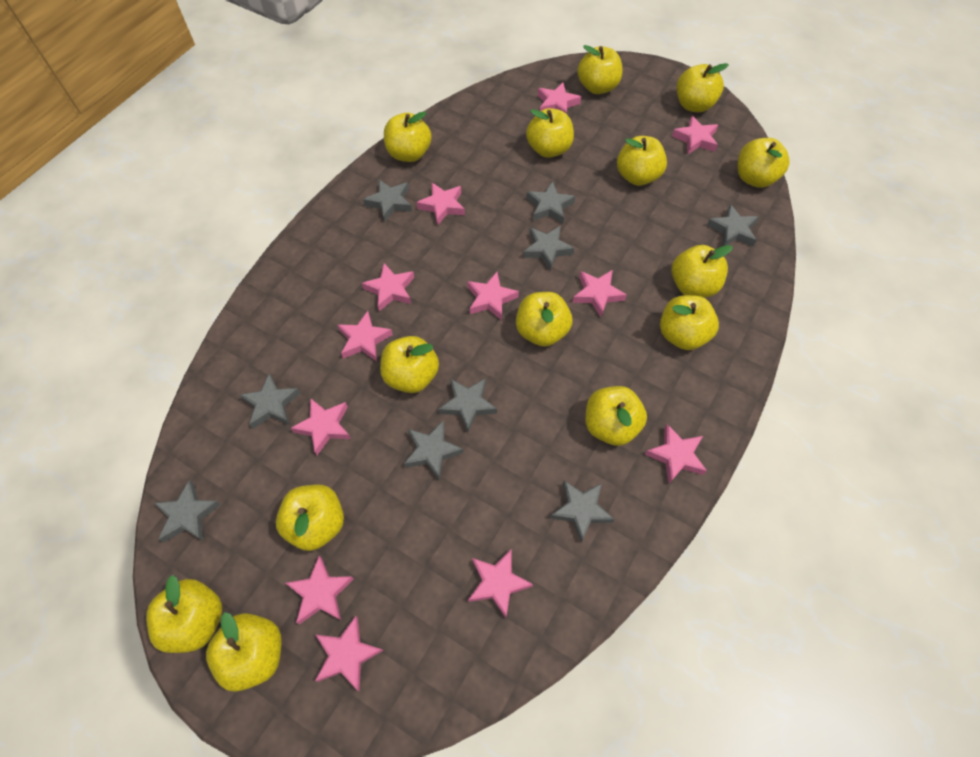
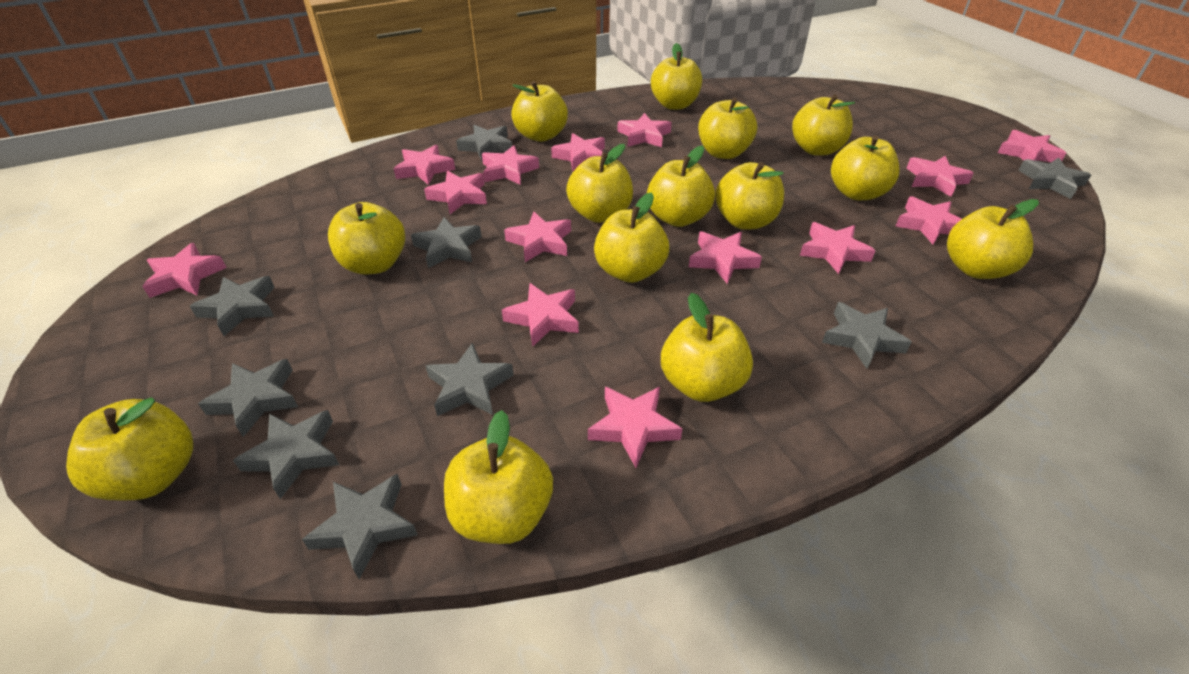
pink star: 12 -> 14

